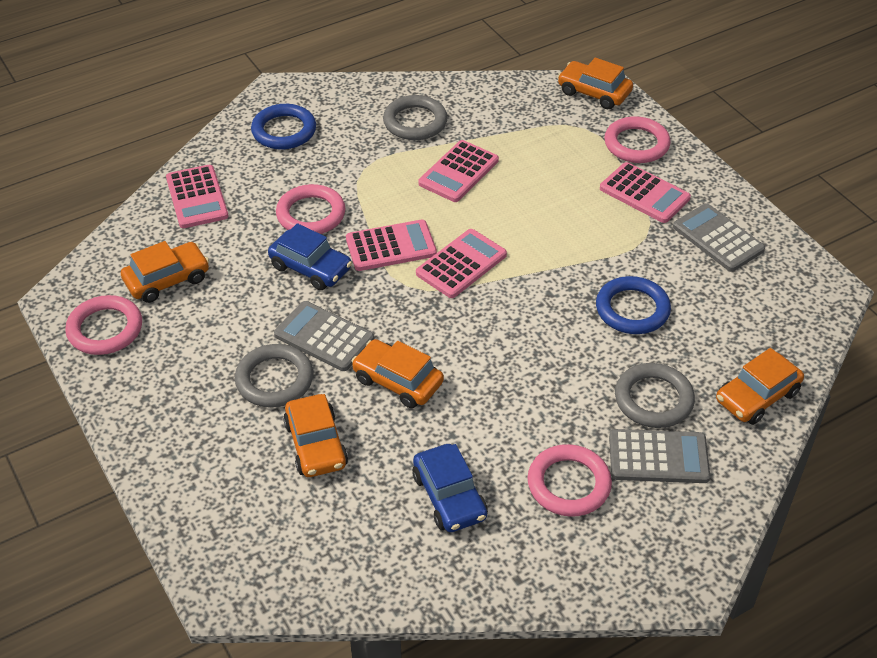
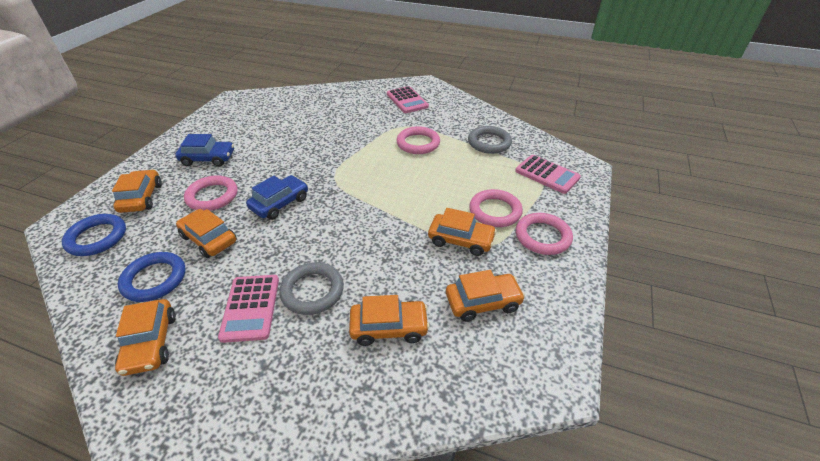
grey calculator: 3 -> 0
grey ring: 3 -> 2
orange car: 5 -> 6
pink calculator: 5 -> 3

